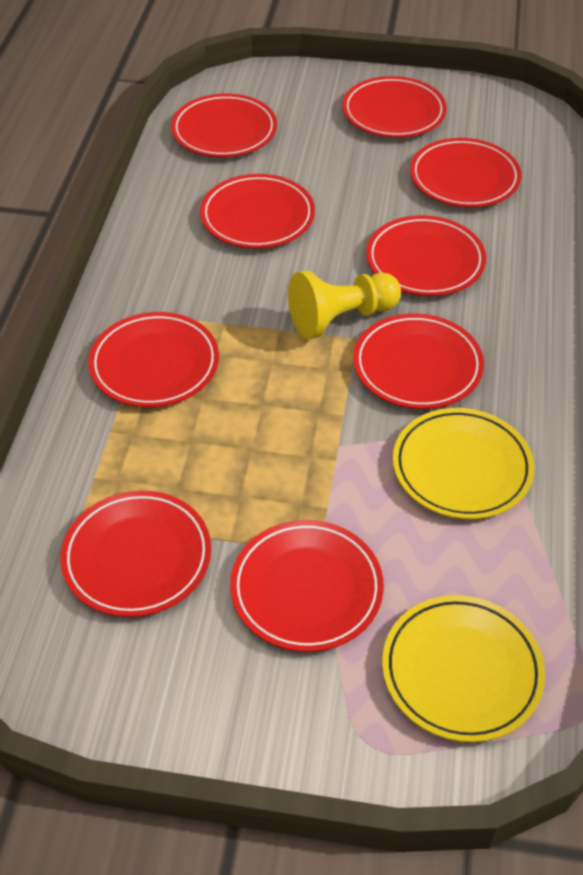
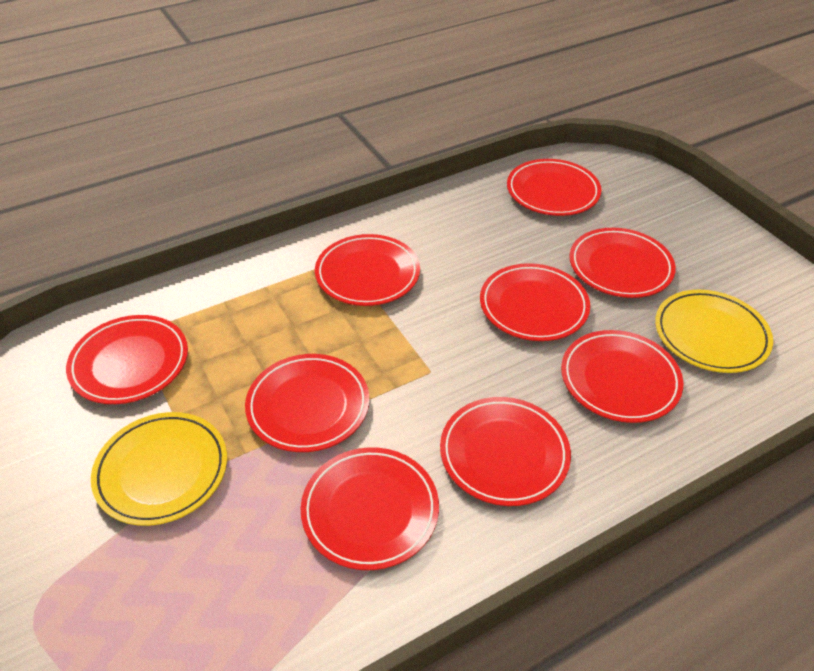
yellow pawn: 1 -> 0

